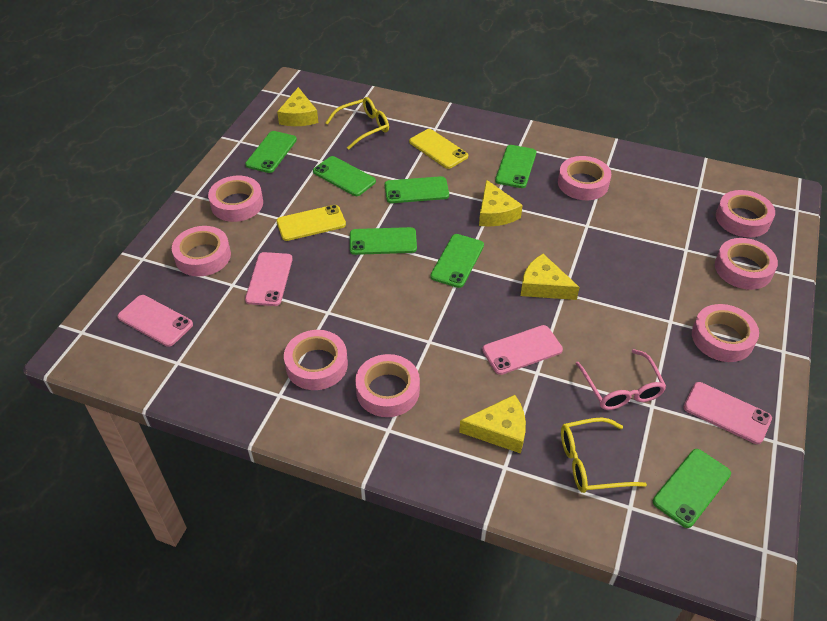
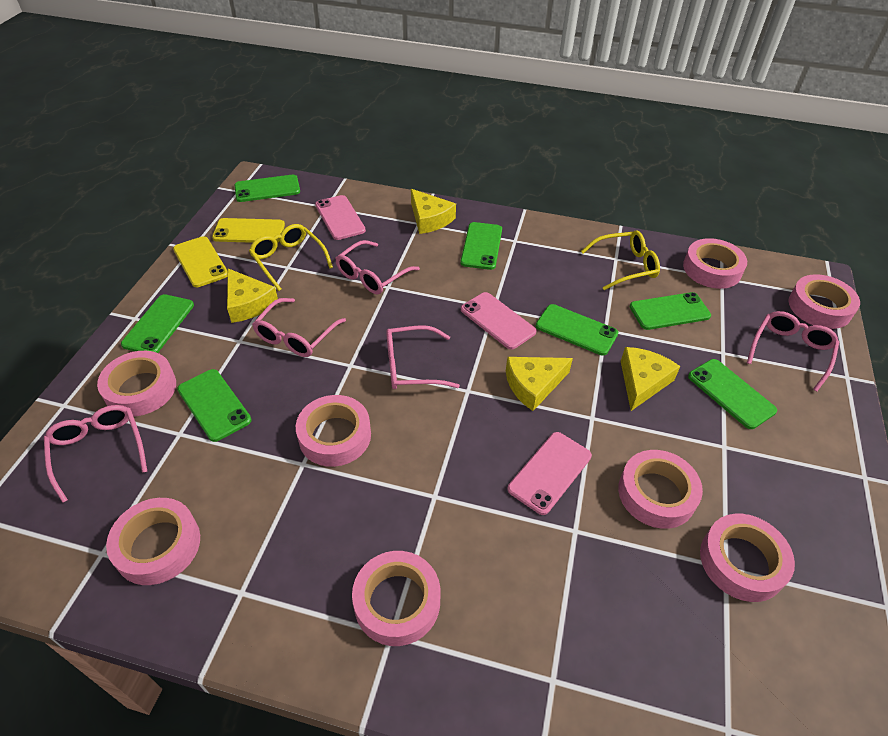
pink glasses: 1 -> 5
pink phone: 4 -> 3

